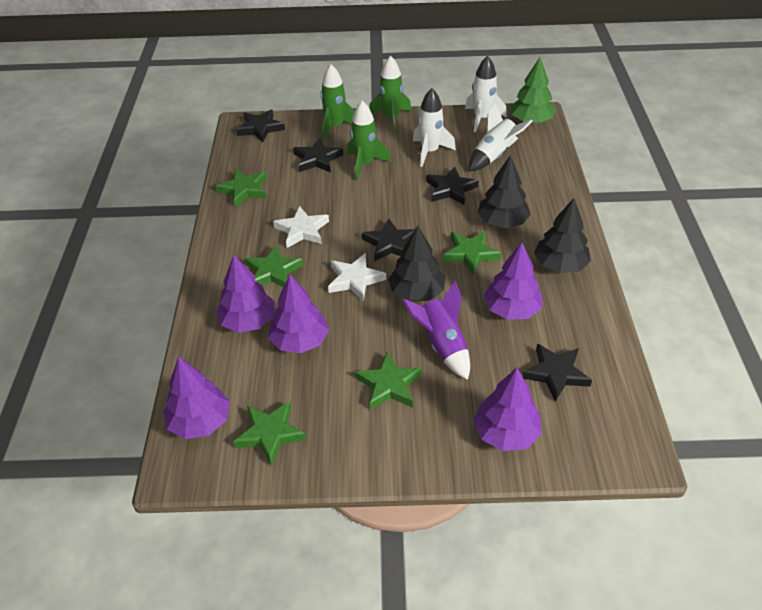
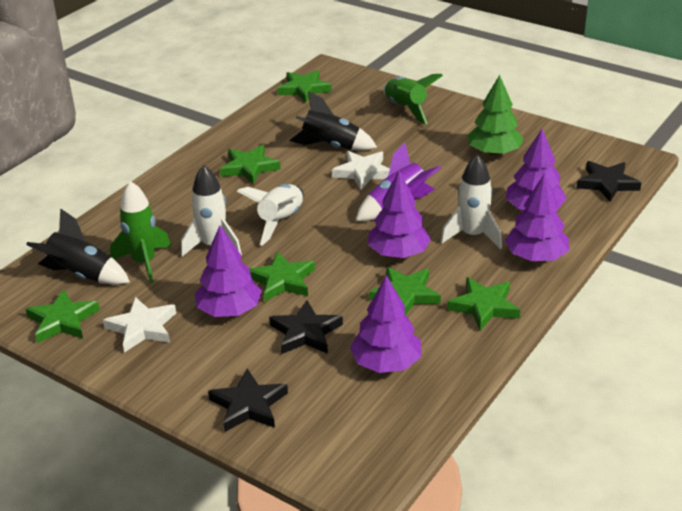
black rocket: 0 -> 2
black star: 5 -> 3
black tree: 3 -> 0
green rocket: 3 -> 2
green star: 5 -> 6

